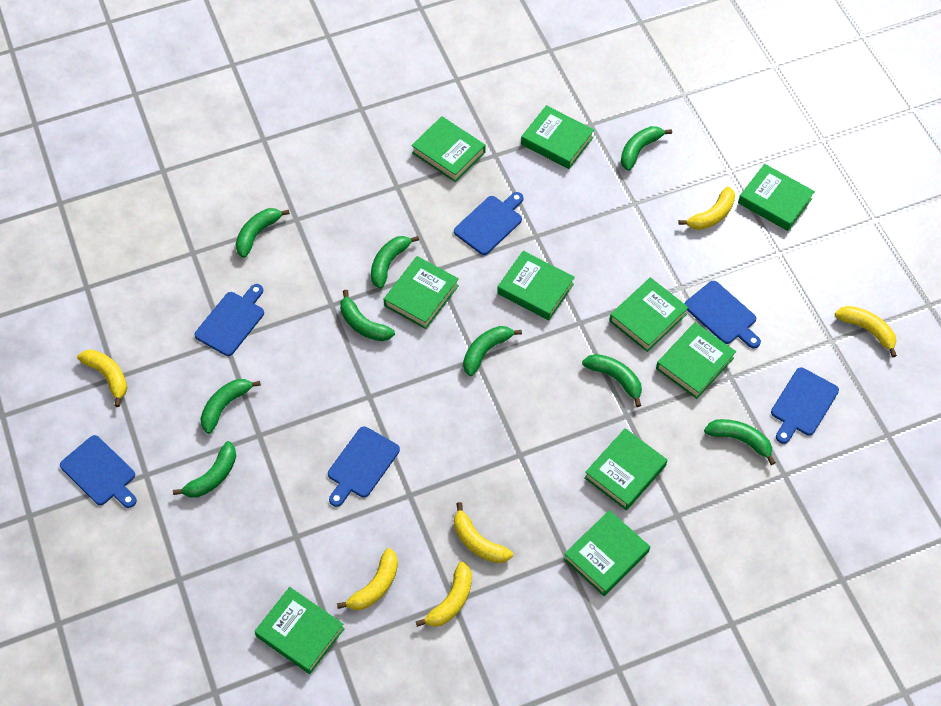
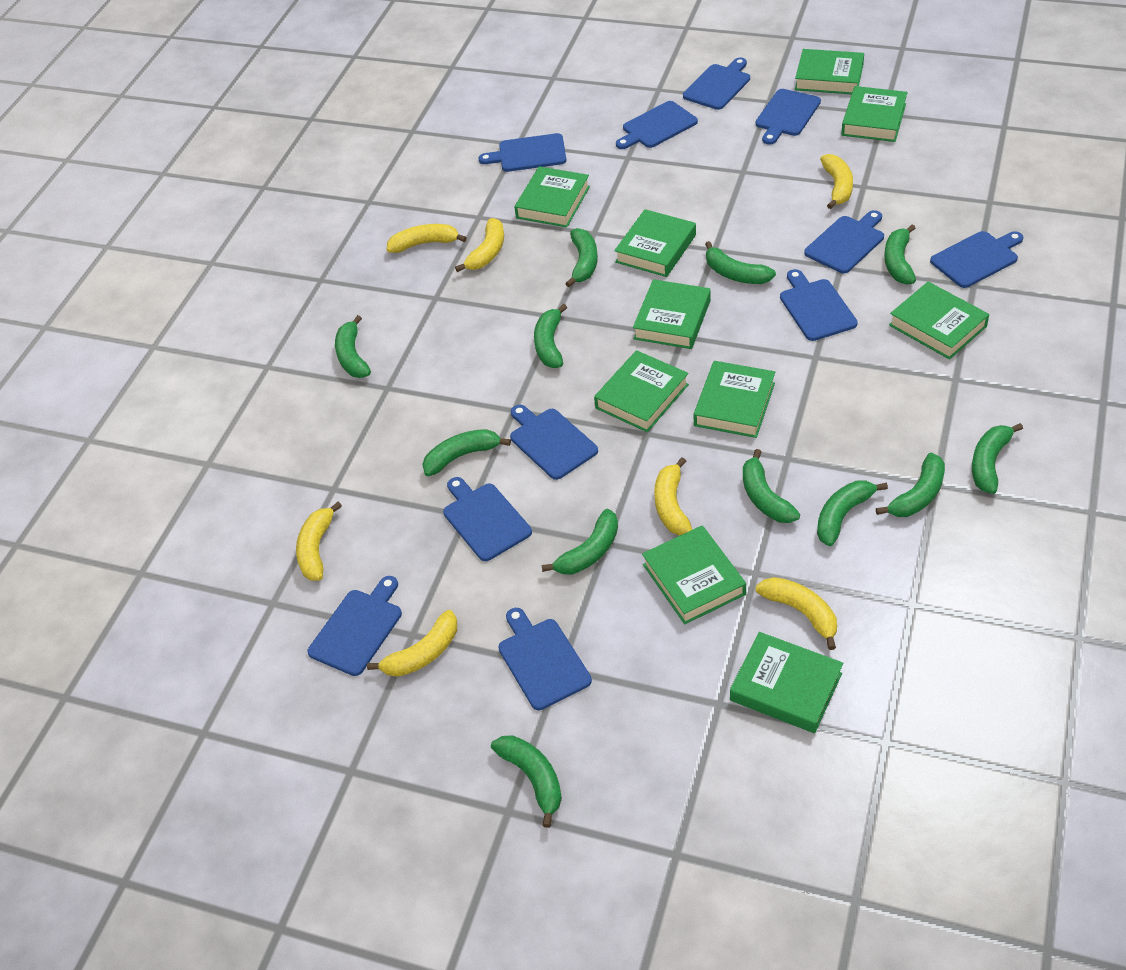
blue cutting board: 6 -> 11
green banana: 9 -> 12
yellow banana: 6 -> 7

